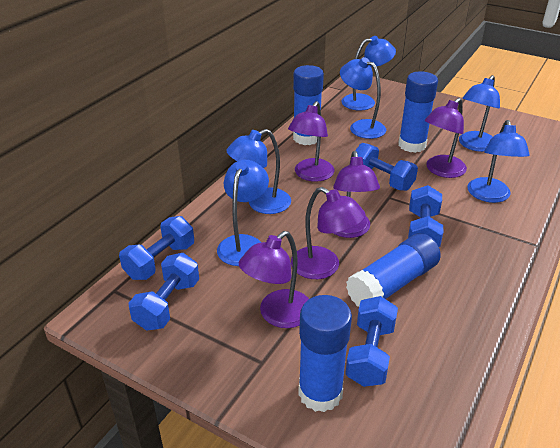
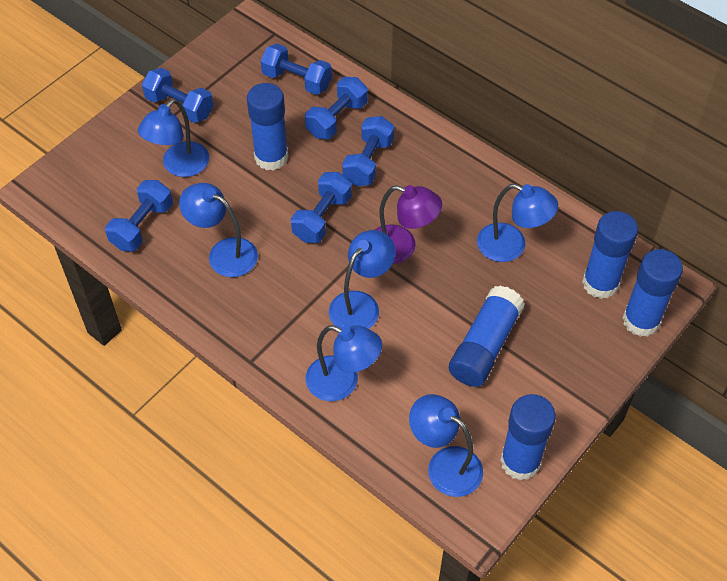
blue dumbbell: 5 -> 6
blue glue stick: 4 -> 5
purple lamp: 5 -> 1

